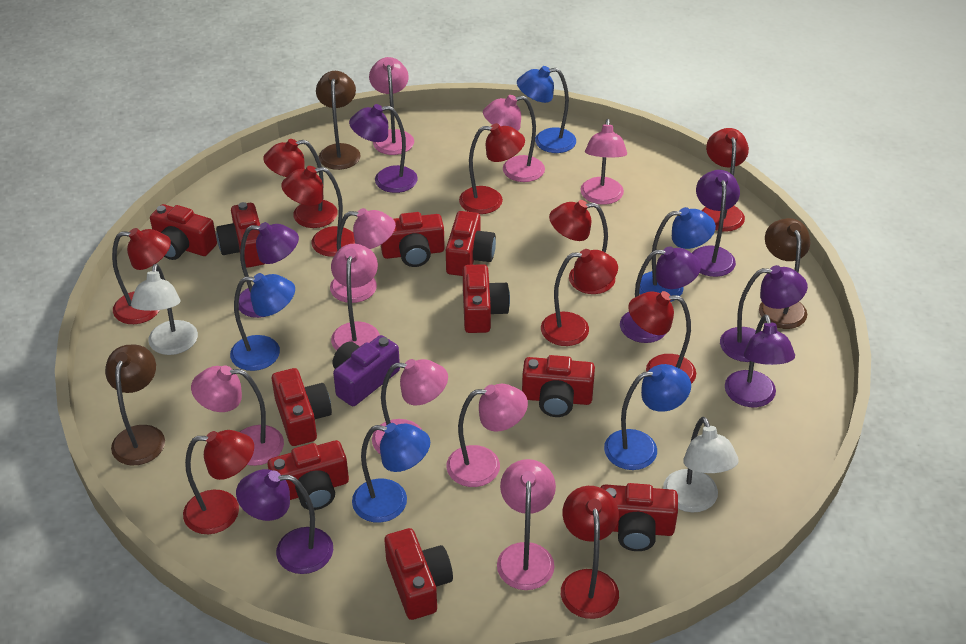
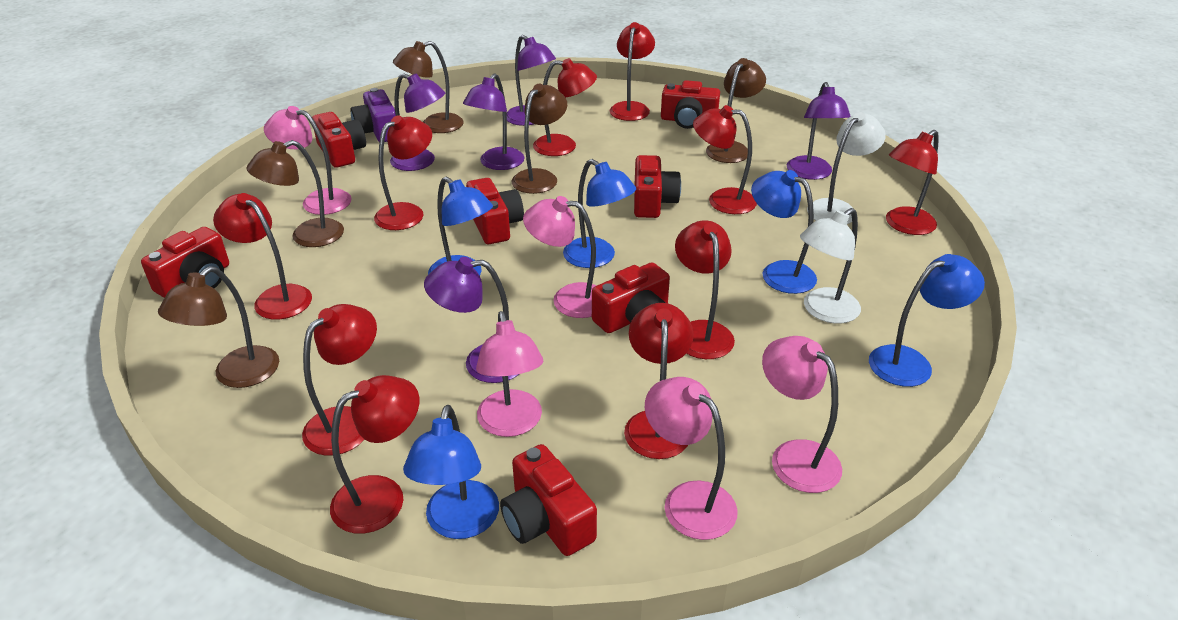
brown lamp: 3 -> 5
pink lamp: 9 -> 5
purple lamp: 7 -> 5
red camera: 10 -> 7

